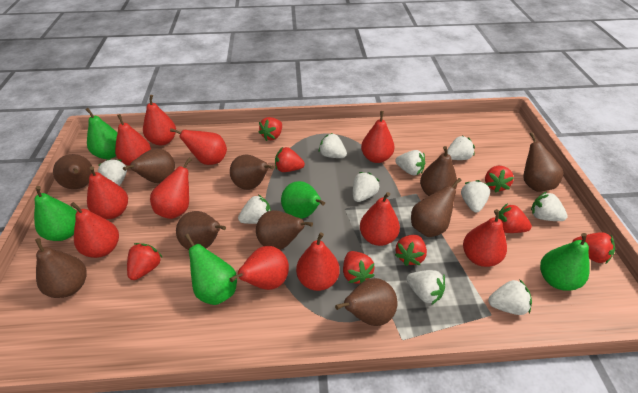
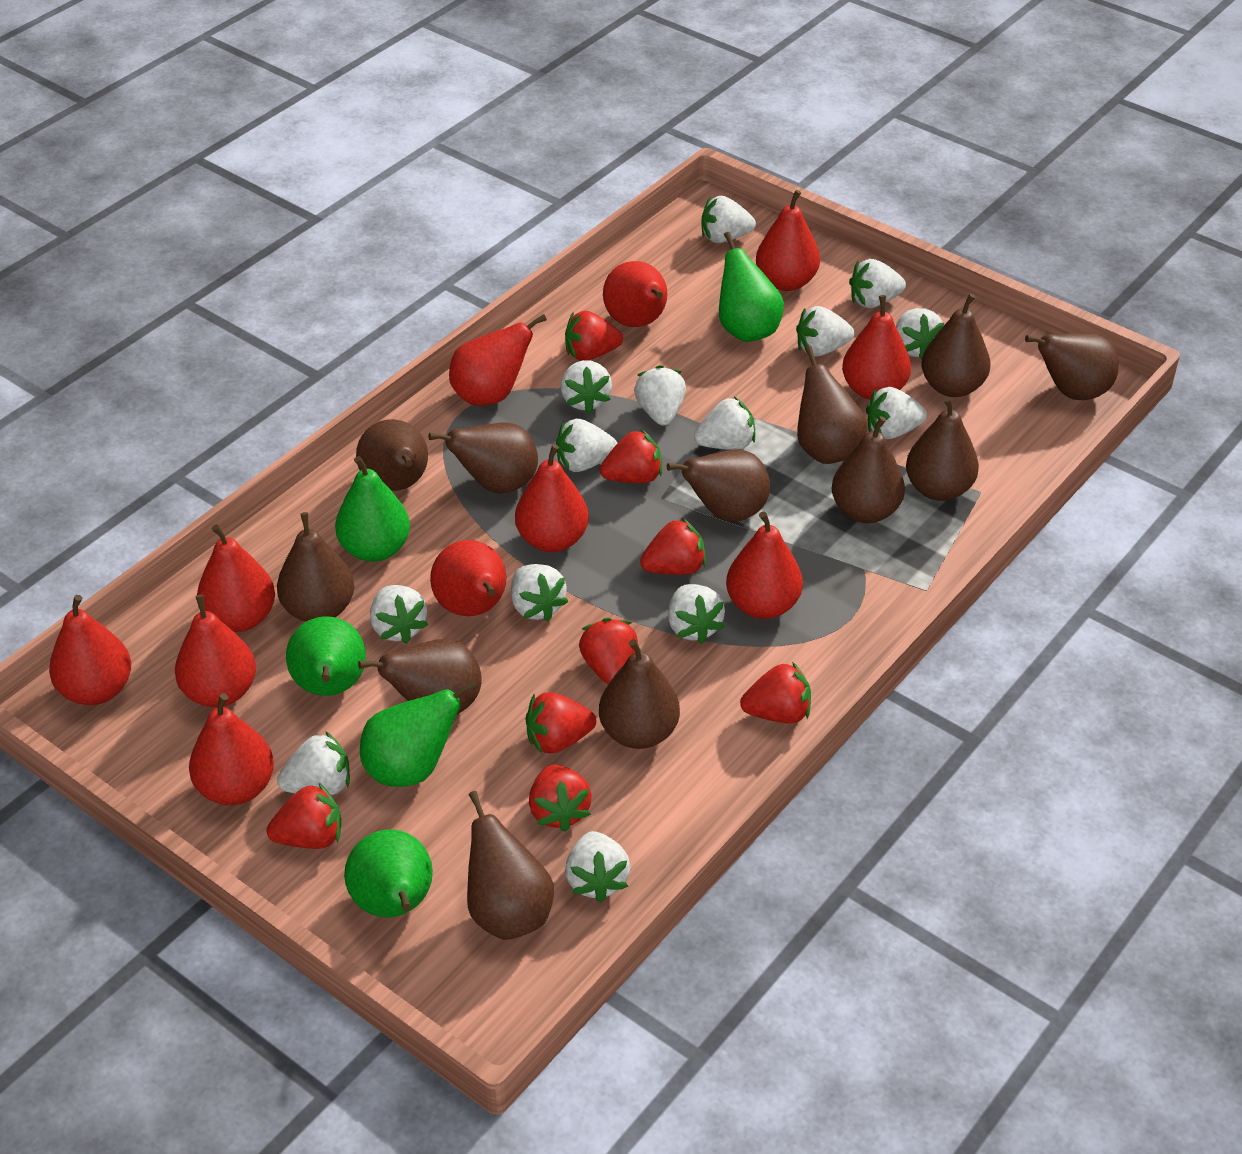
brown pear: 10 -> 12
white strawberry: 10 -> 14

